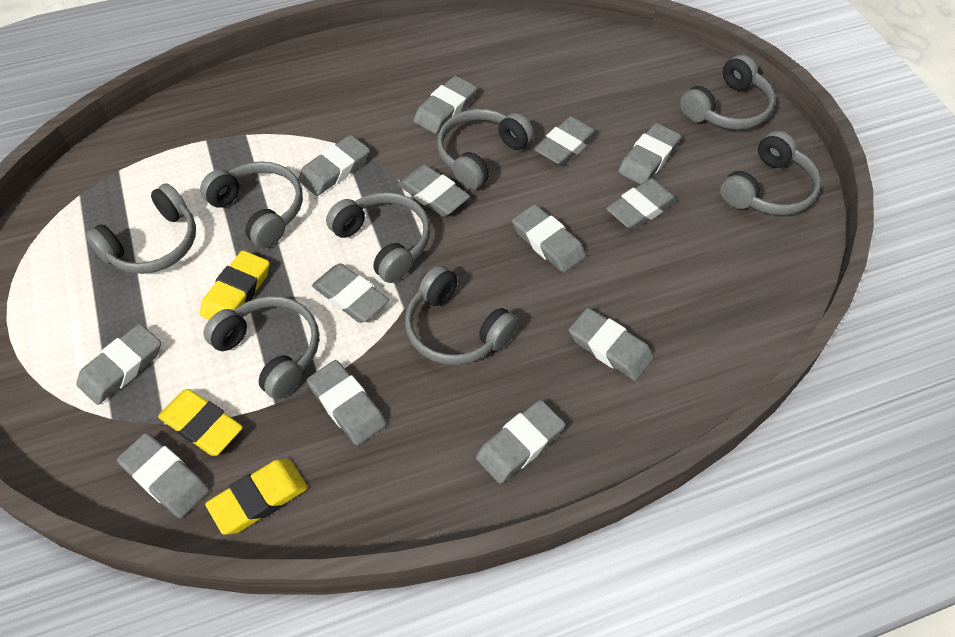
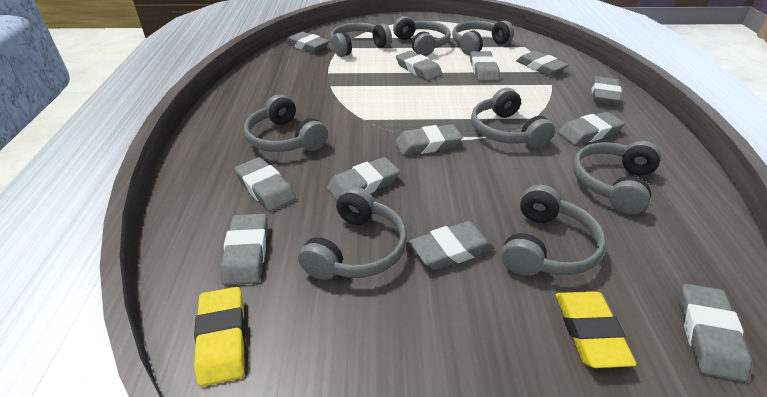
grey eraser: 13 -> 12
yellow eraser: 3 -> 2

